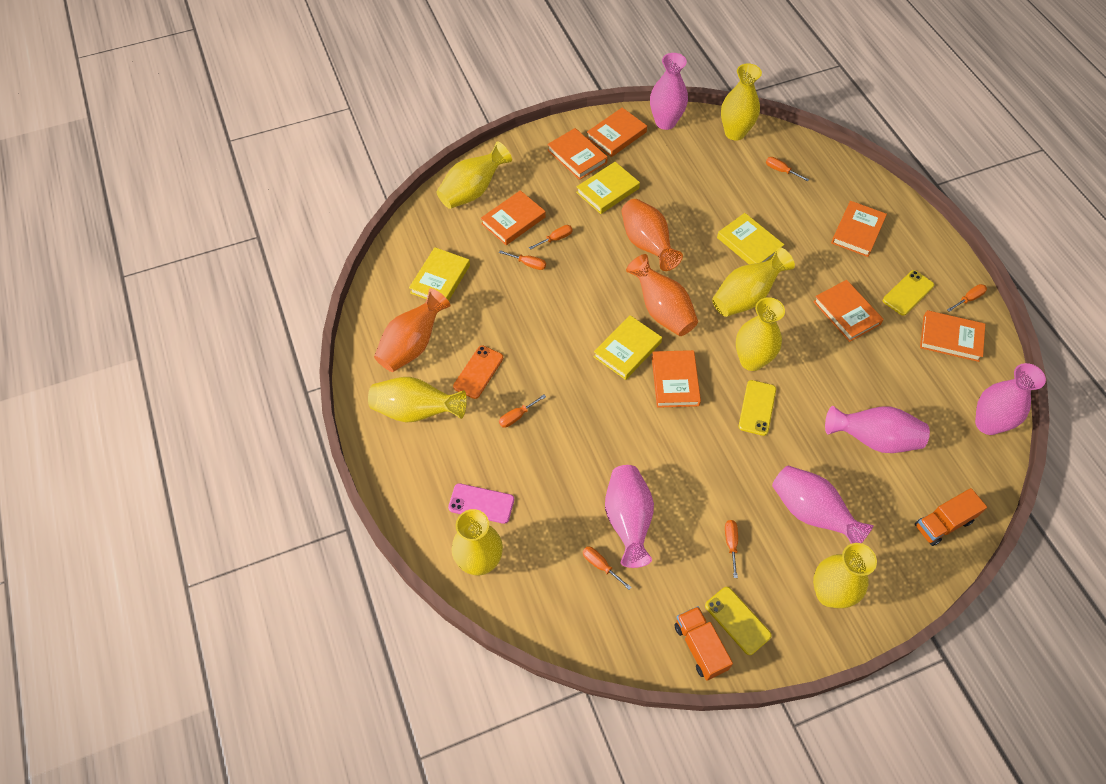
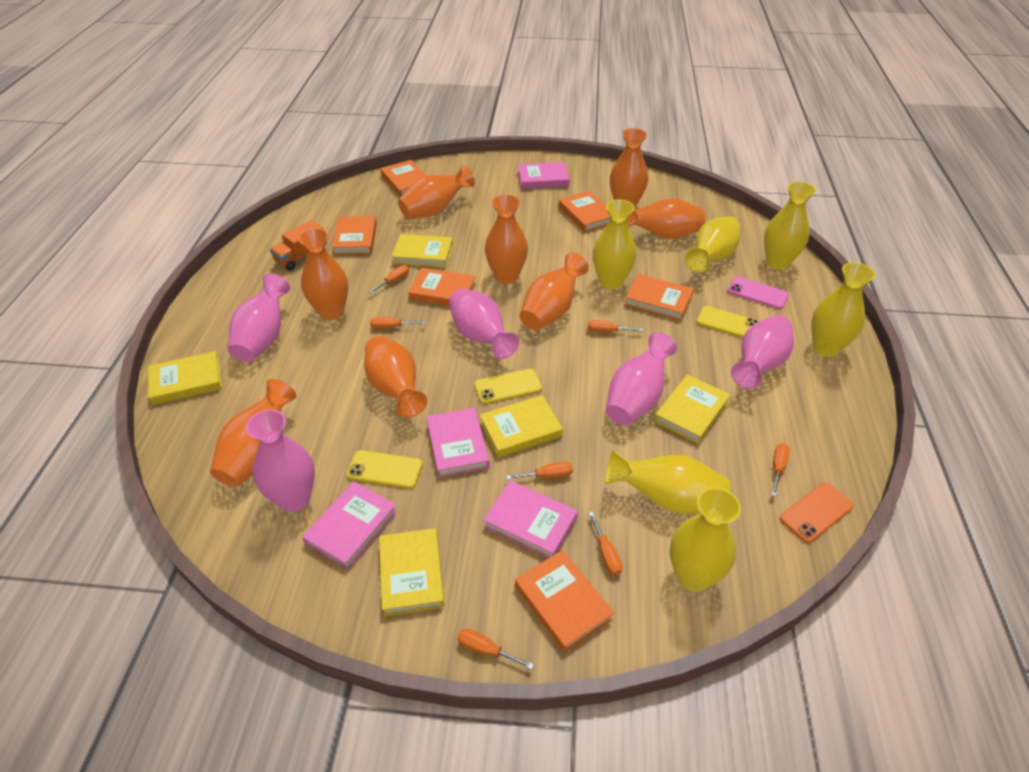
orange book: 7 -> 6
orange truck: 2 -> 1
orange vase: 3 -> 8
pink book: 0 -> 4
yellow book: 4 -> 5
yellow vase: 7 -> 6

